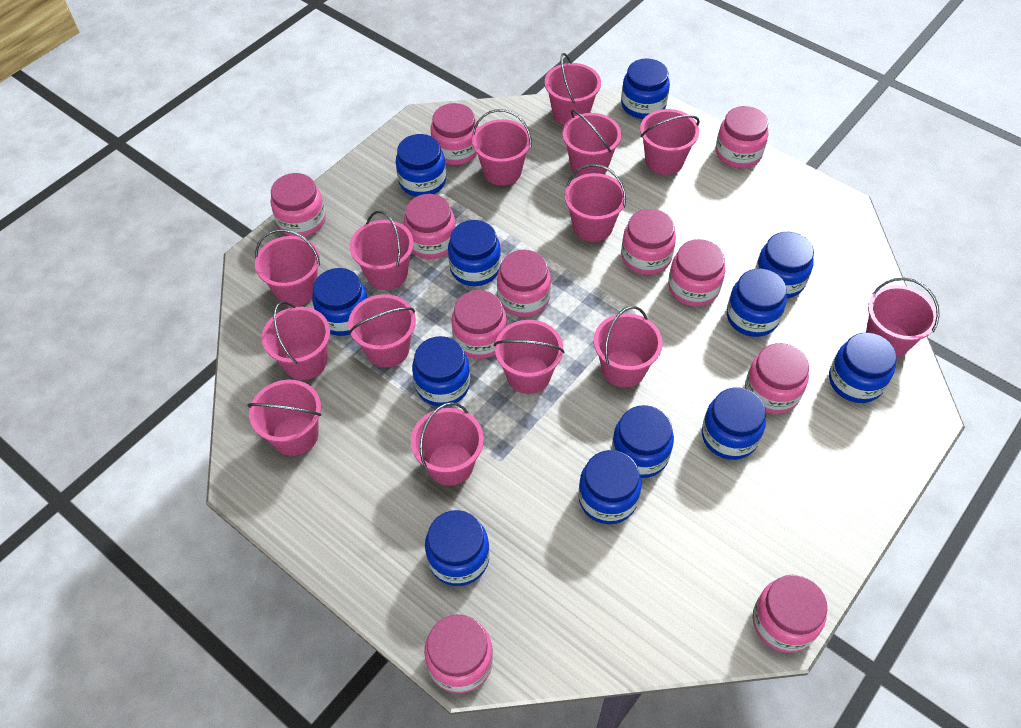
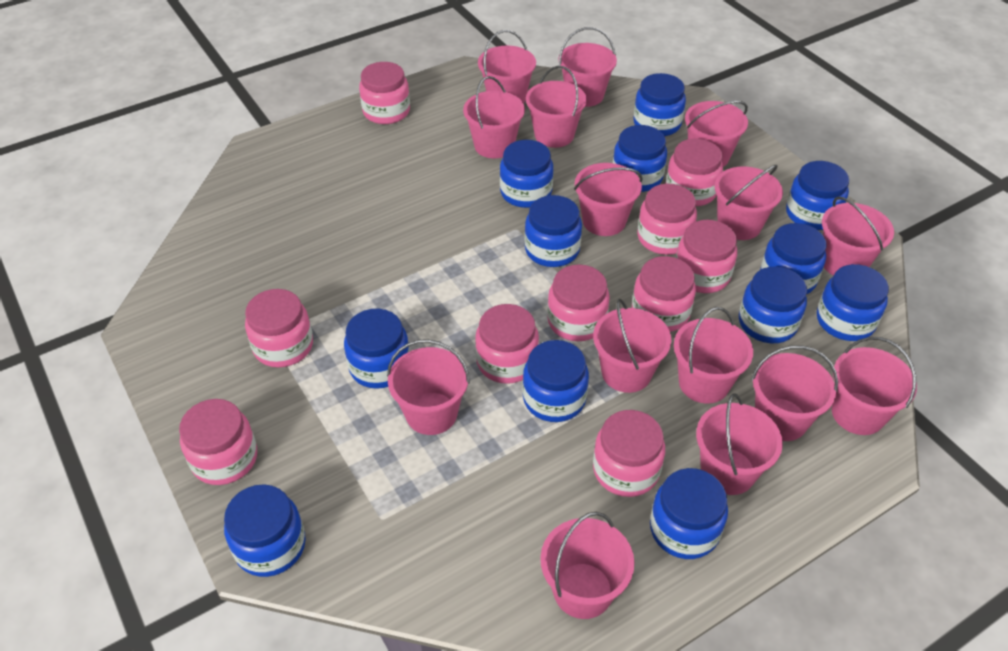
pink bucket: 14 -> 15
pink jar: 11 -> 10

